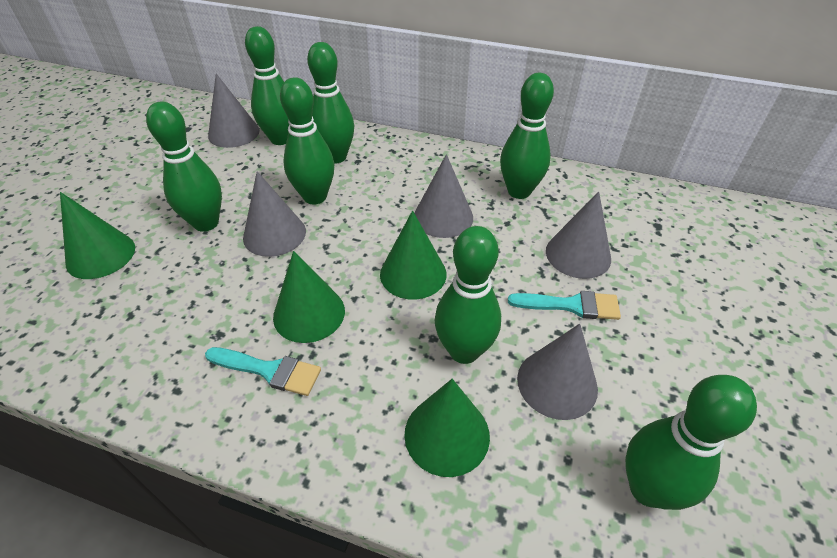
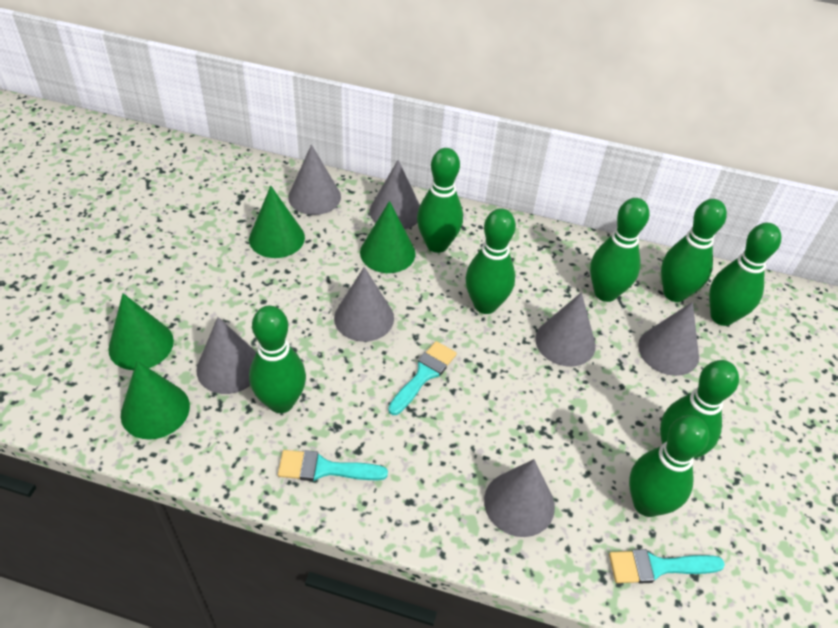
green bowling pin: 7 -> 8
grey cone: 5 -> 7
turquoise brush: 2 -> 3

